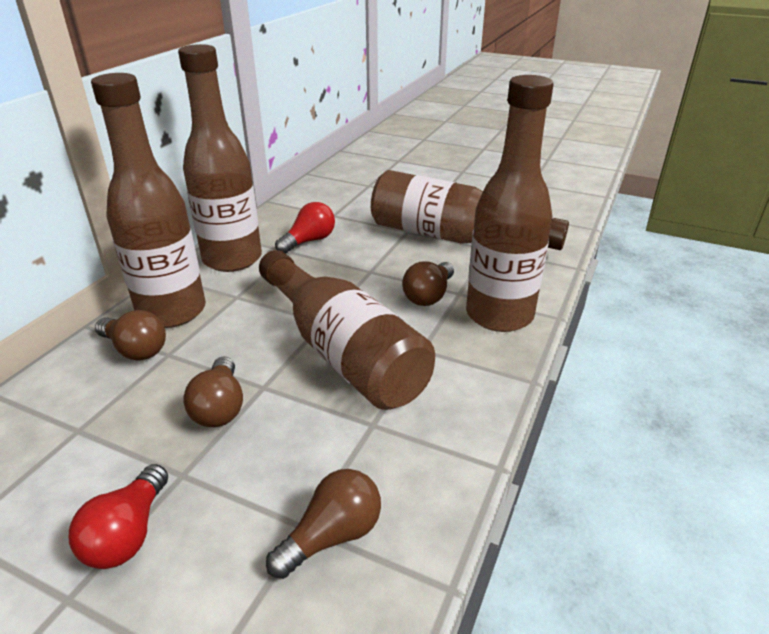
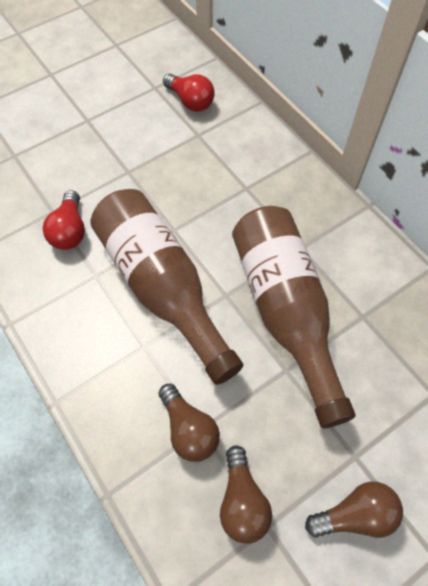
brown bottle: 5 -> 2
brown light bulb: 4 -> 3

